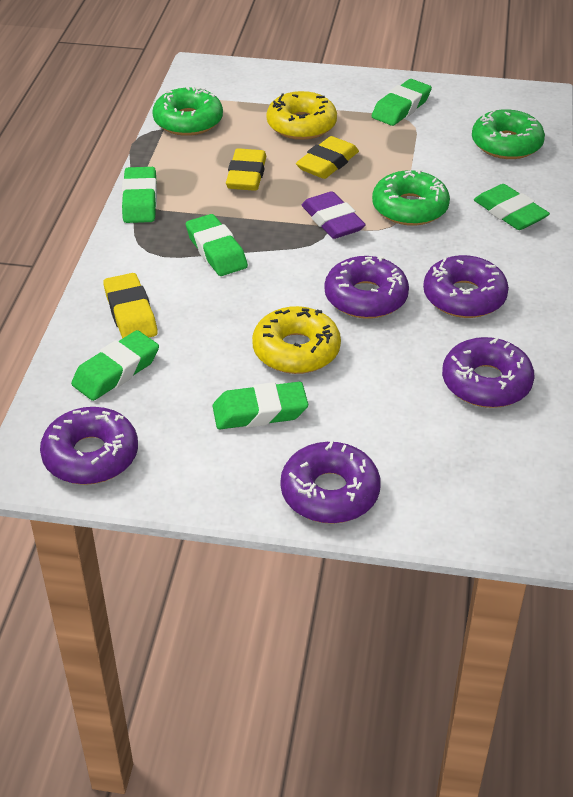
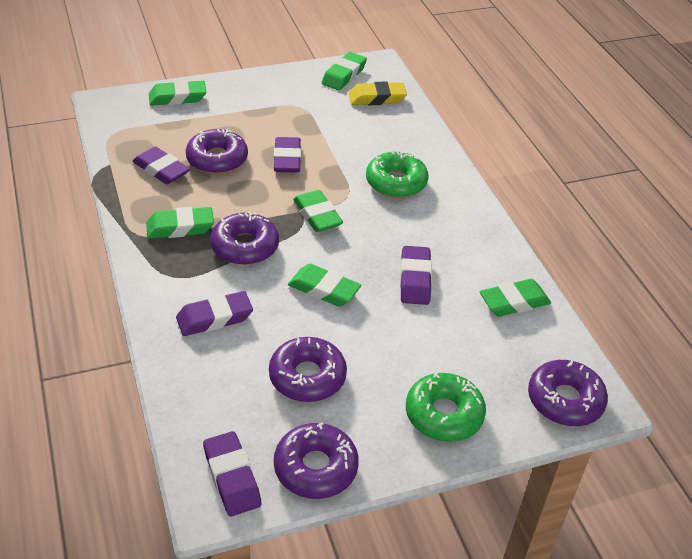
green donut: 3 -> 2
purple eraser: 1 -> 5
yellow donut: 2 -> 0
yellow eraser: 3 -> 1

